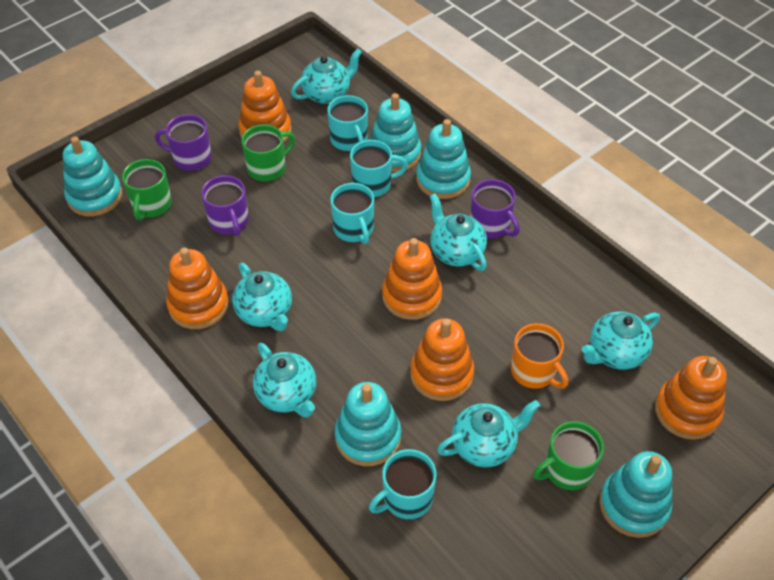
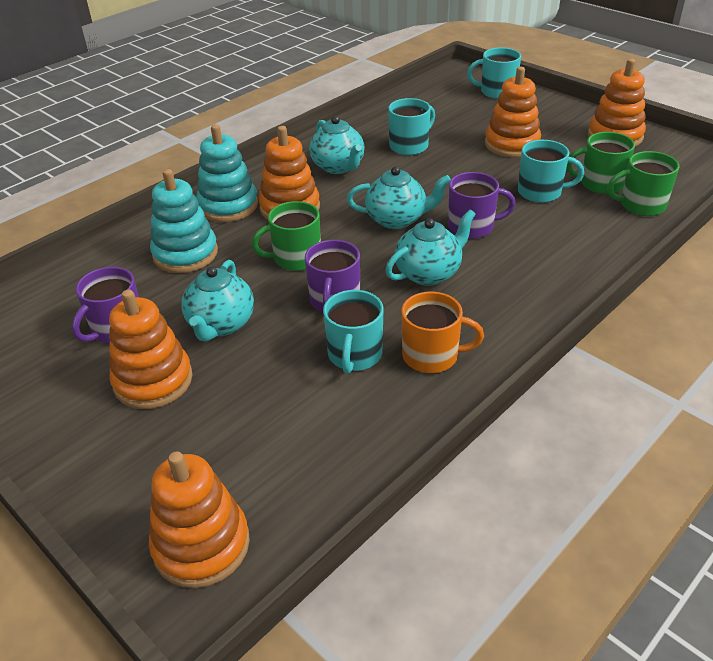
turquoise stacking toy: 5 -> 2
turquoise teapot: 6 -> 4

